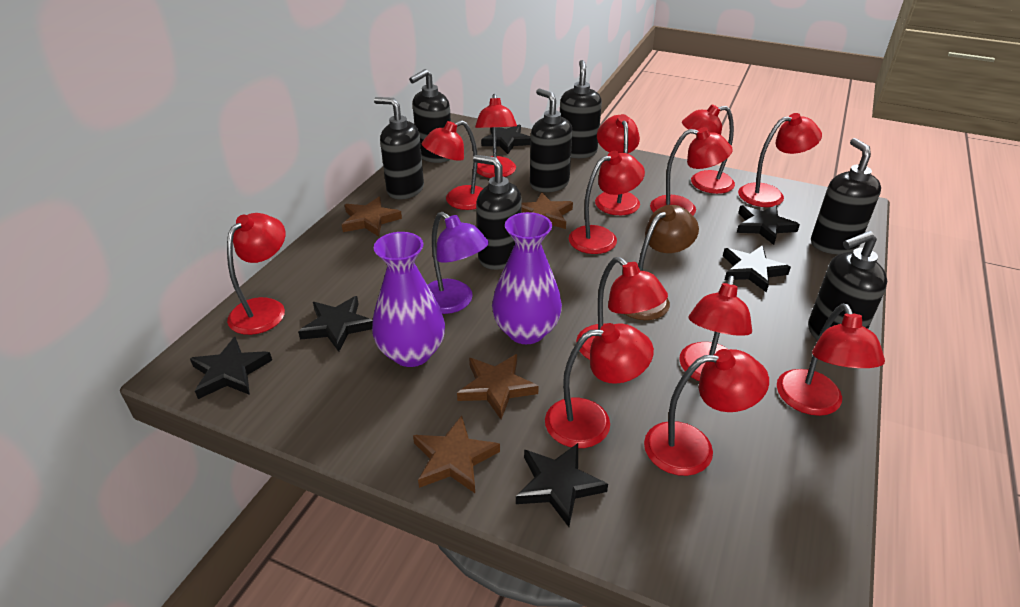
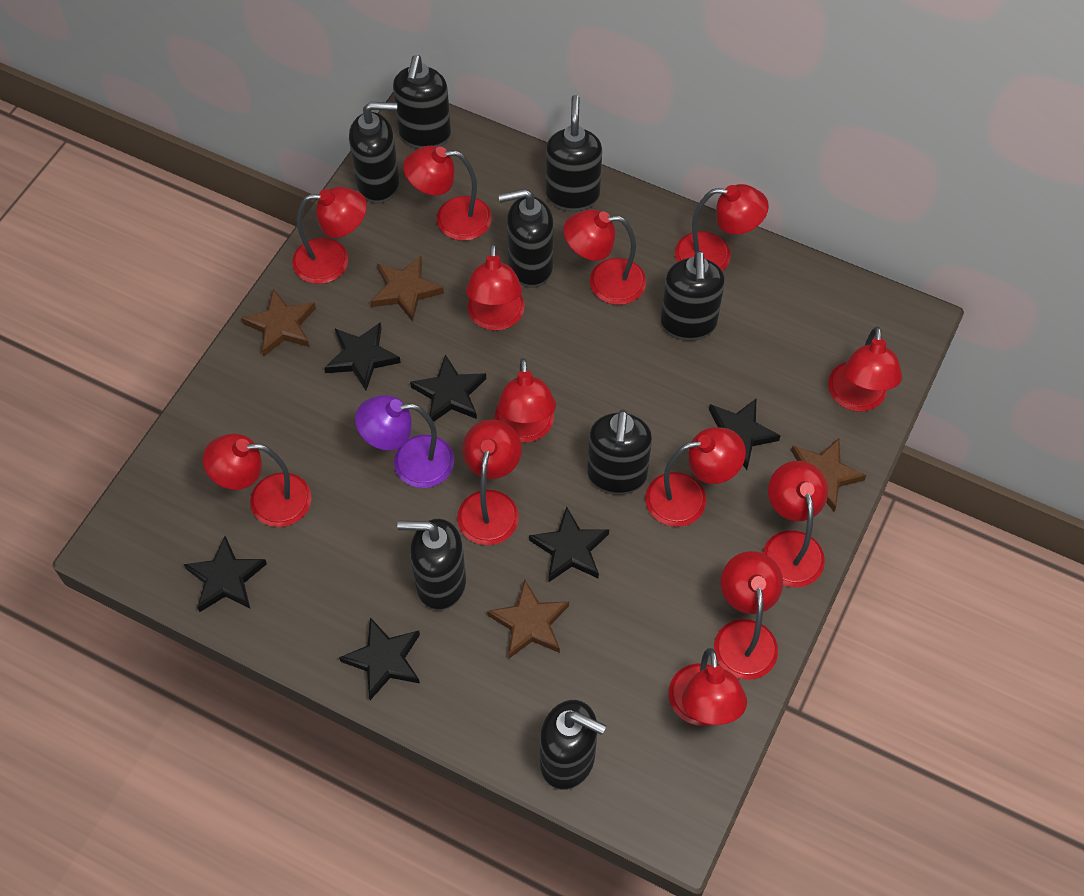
black soap dispenser: 7 -> 8
brown lamp: 1 -> 0
purple vase: 2 -> 0

